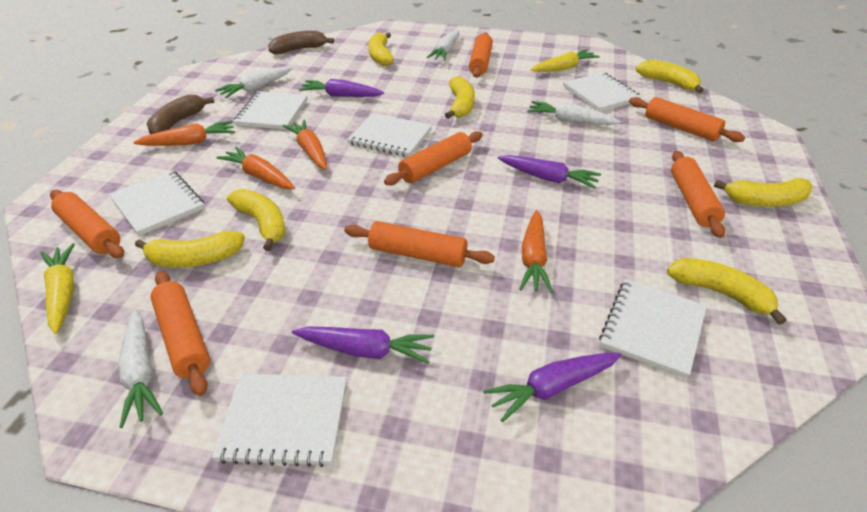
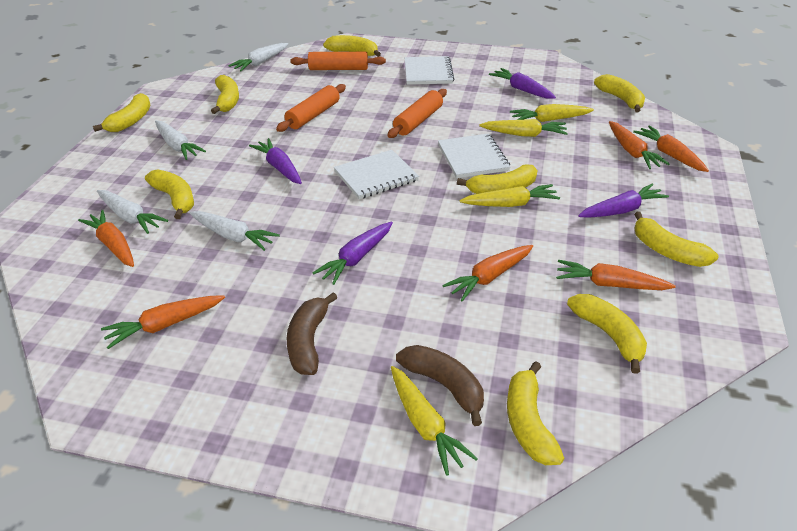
orange carrot: 4 -> 6
orange rolling pin: 7 -> 3
white notebook: 6 -> 3
yellow banana: 7 -> 9
yellow carrot: 2 -> 4

